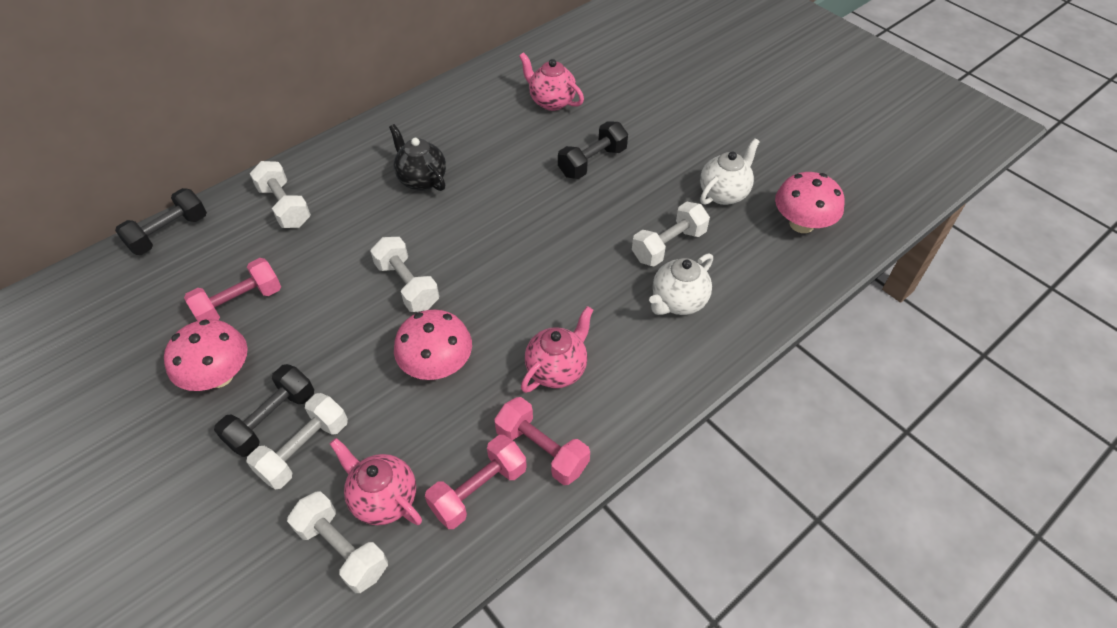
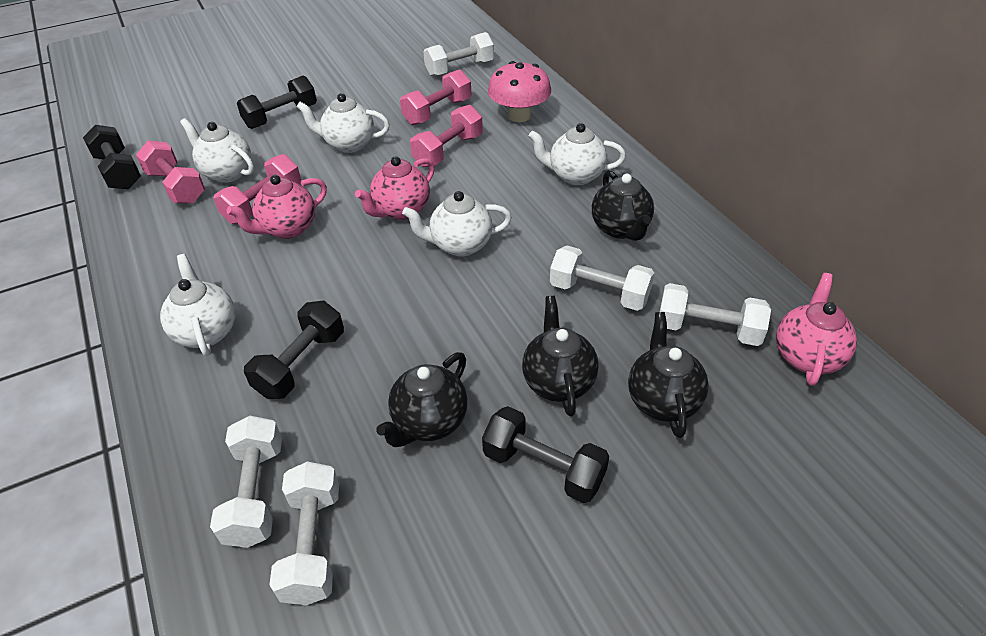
black dumbbell: 3 -> 4
black teapot: 1 -> 4
pink dumbbell: 3 -> 4
pink mushroom: 3 -> 1
white teapot: 2 -> 5

